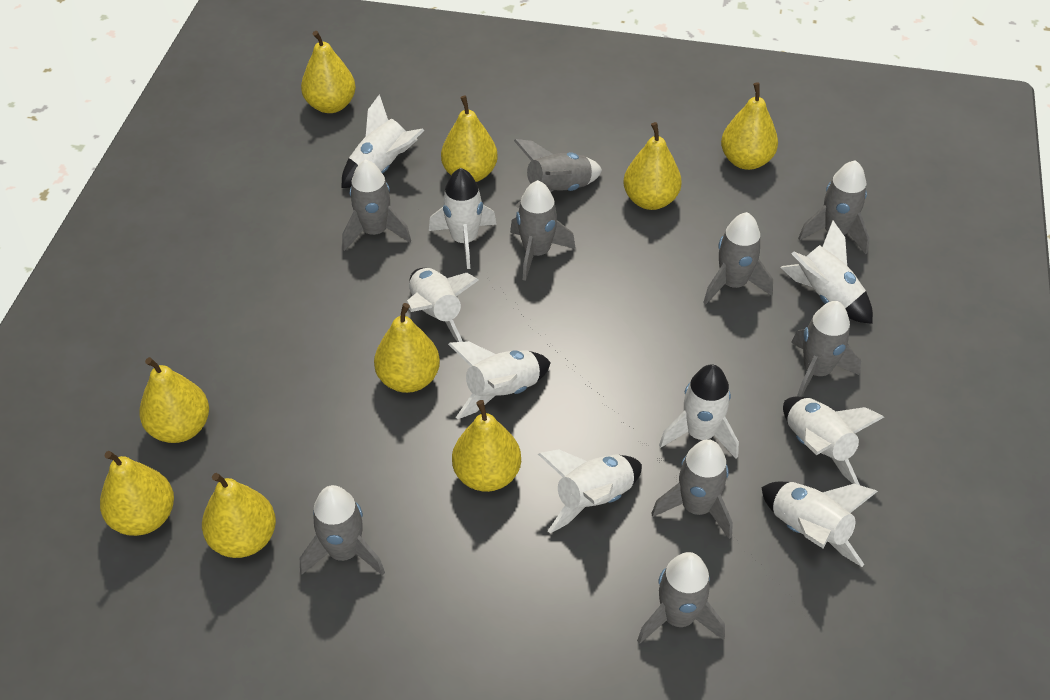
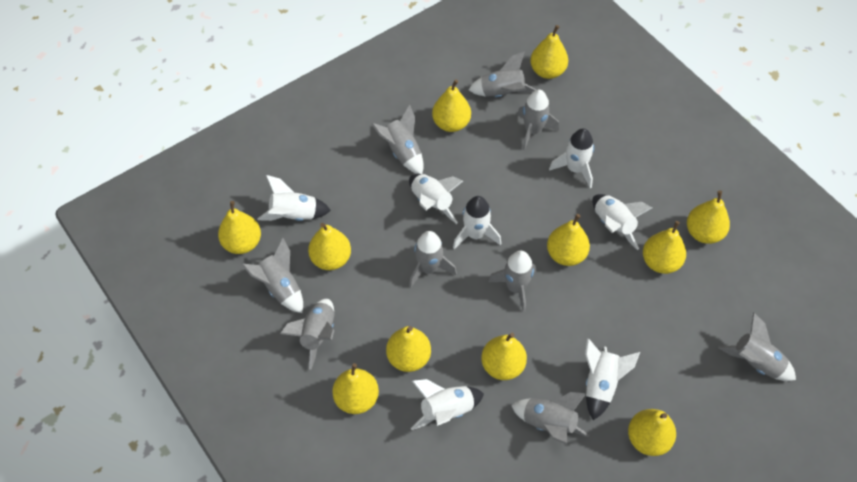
white rocket: 9 -> 7
yellow pear: 9 -> 11

